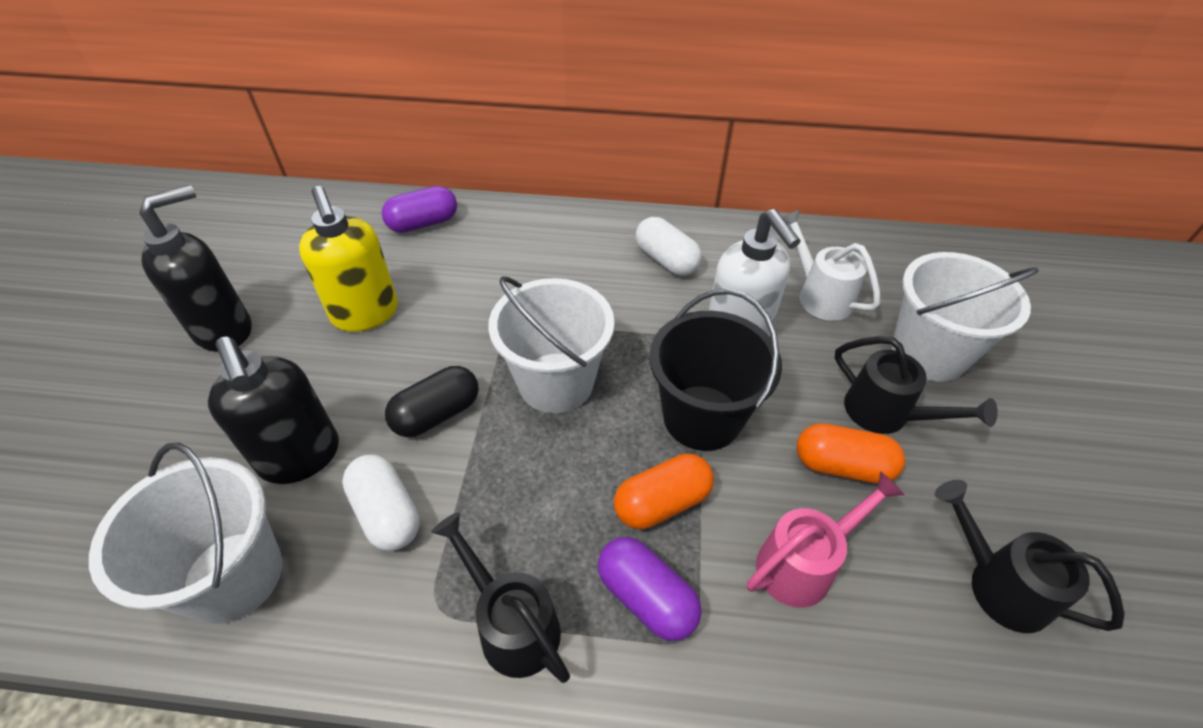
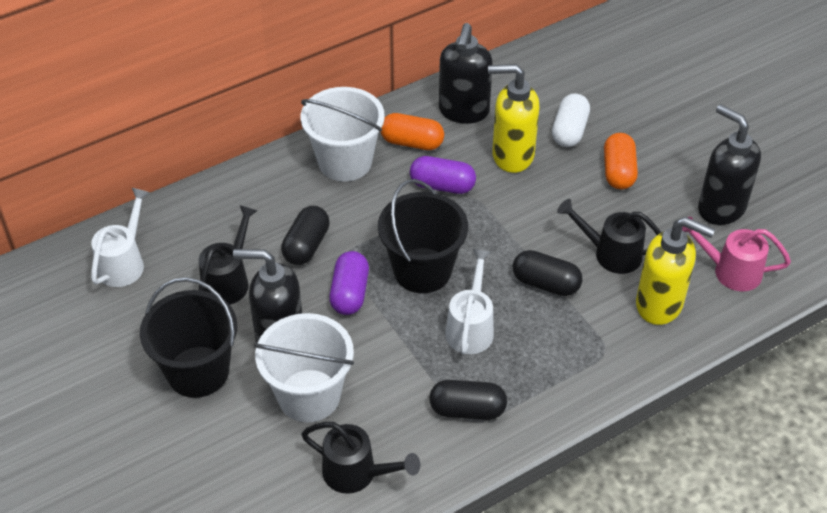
black bucket: 1 -> 2
black capsule: 1 -> 3
black soap dispenser: 2 -> 3
white bucket: 3 -> 2
white capsule: 2 -> 1
white soap dispenser: 1 -> 0
white watering can: 1 -> 2
yellow soap dispenser: 1 -> 2

